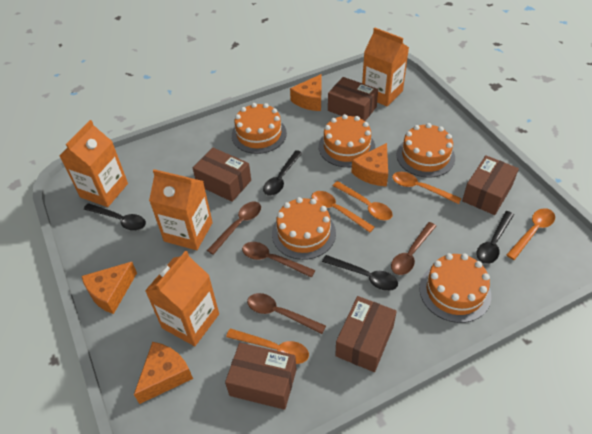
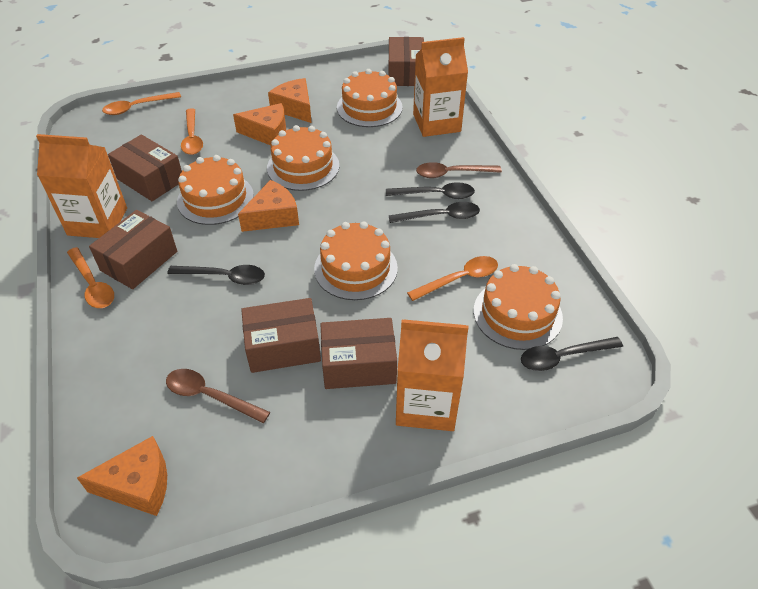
brown spoon: 4 -> 2
orange carton: 4 -> 3
orange spoon: 5 -> 4

